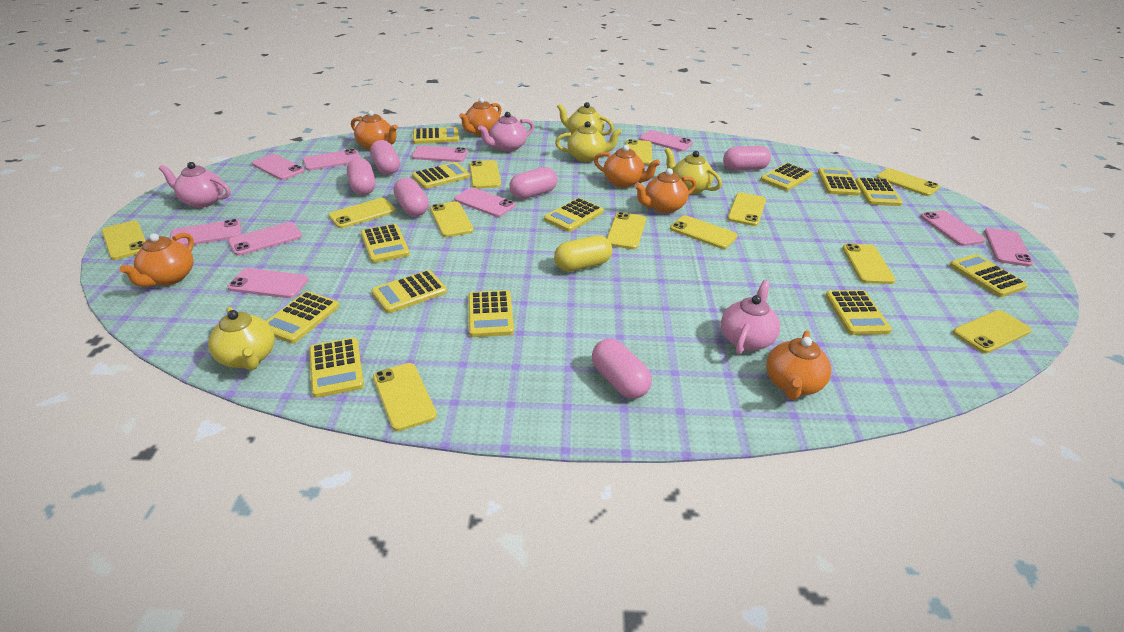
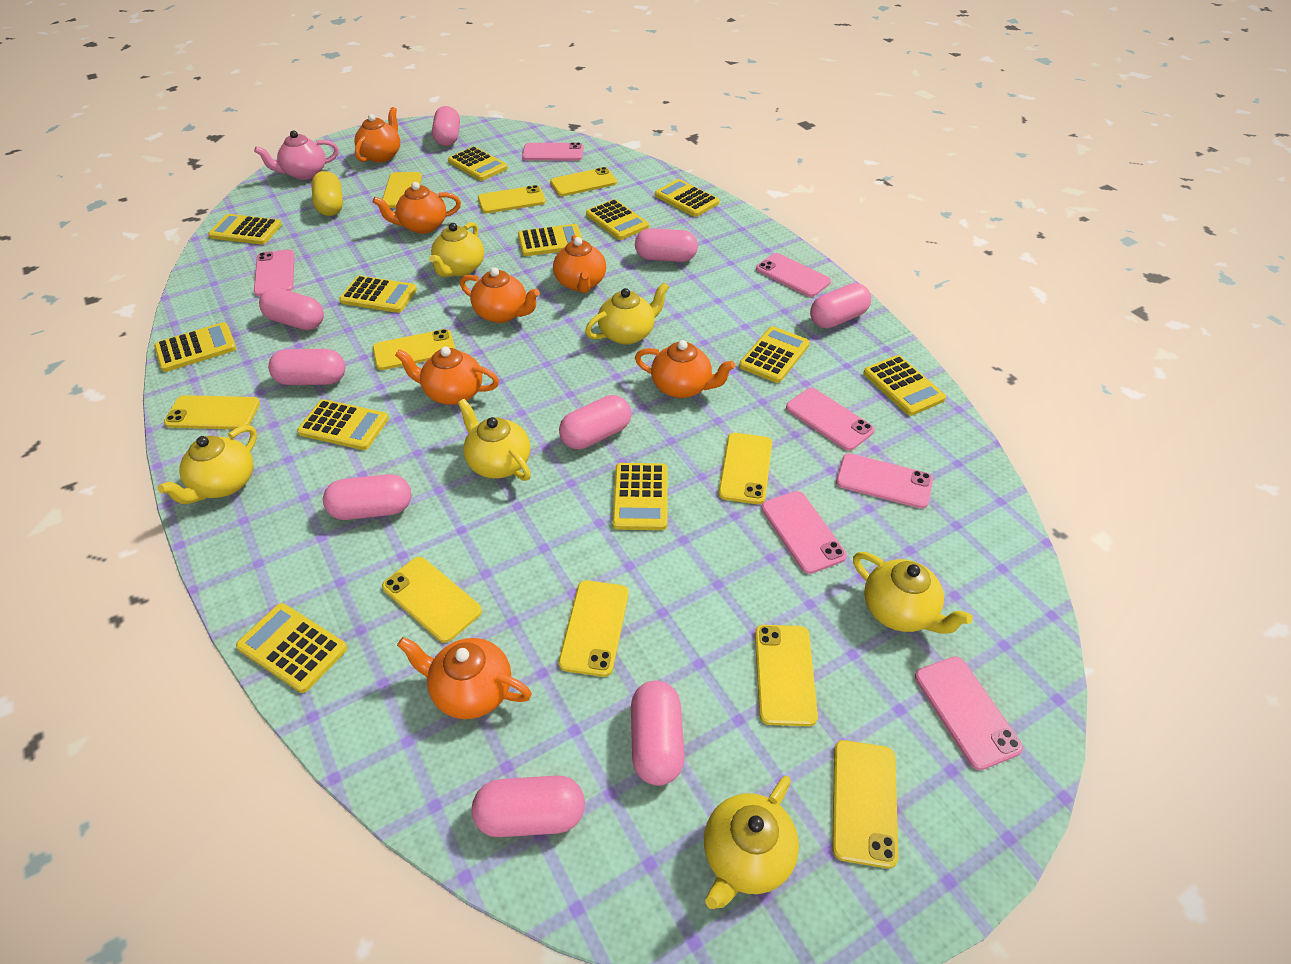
orange teapot: 6 -> 7
pink capsule: 6 -> 9
pink phone: 10 -> 7
pink teapot: 3 -> 1
yellow calculator: 13 -> 12
yellow phone: 12 -> 10
yellow teapot: 4 -> 6

